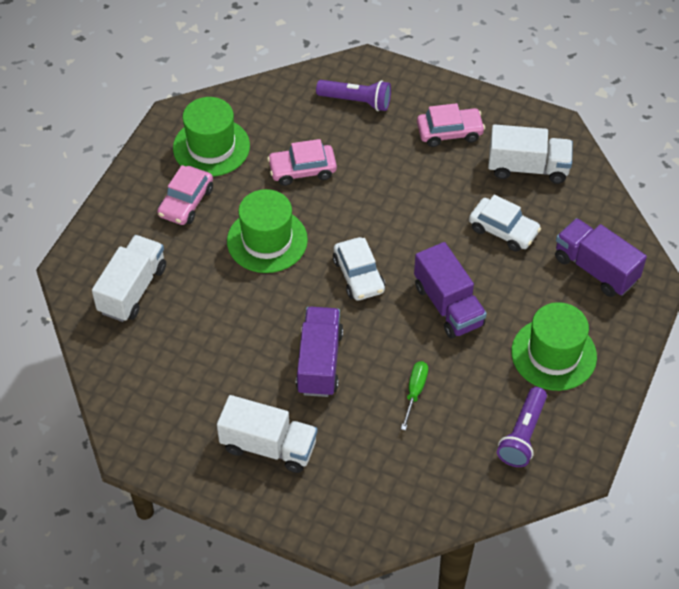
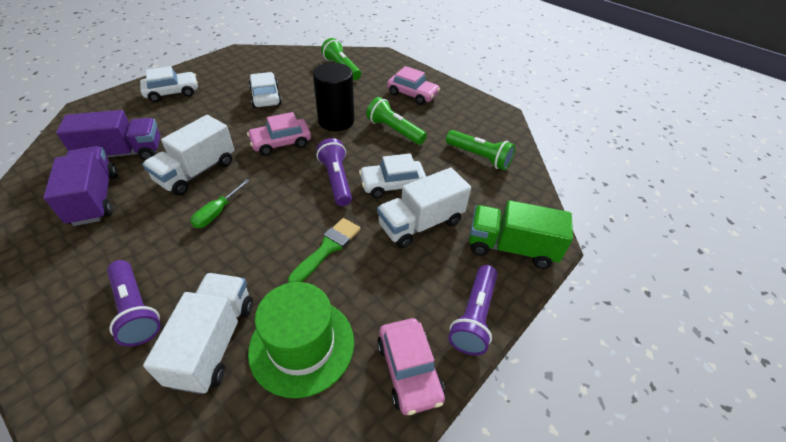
black cylinder: 0 -> 1
green brush: 0 -> 1
green flashlight: 0 -> 3
green hat: 3 -> 1
green truck: 0 -> 1
purple flashlight: 2 -> 3
purple truck: 3 -> 2
white car: 2 -> 3

